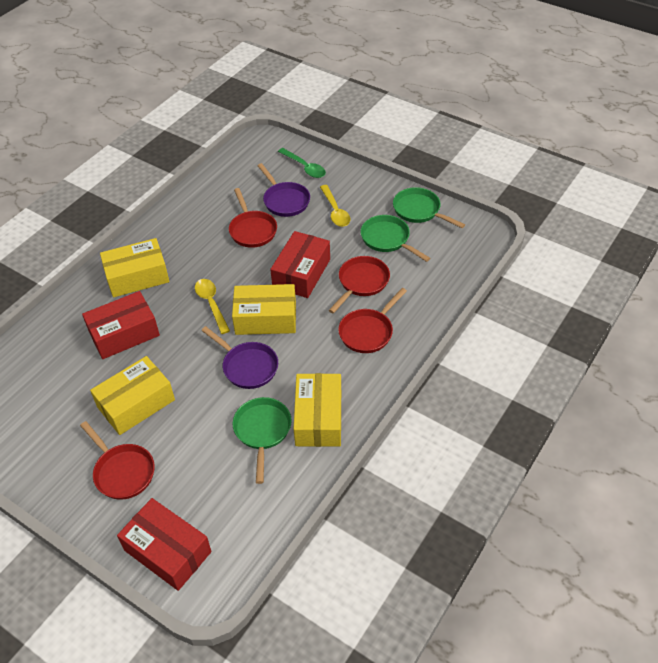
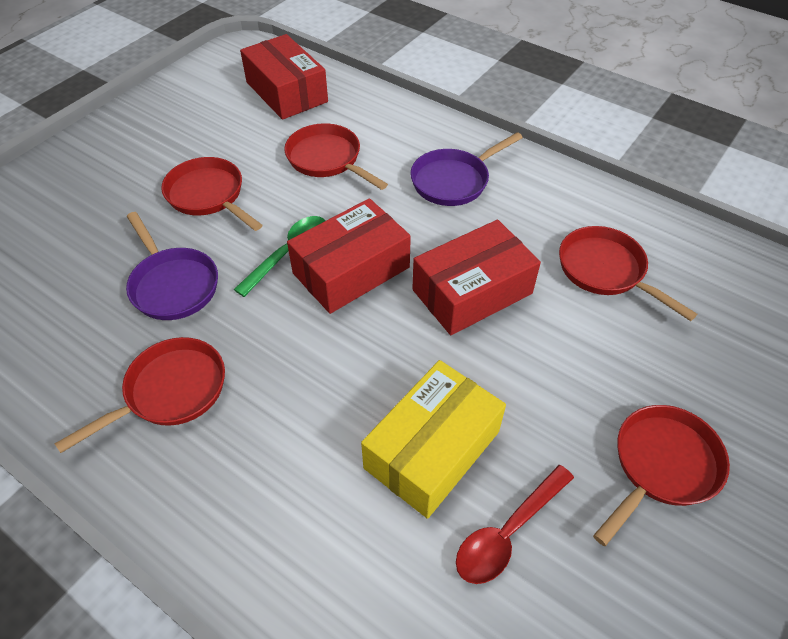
green pan: 3 -> 0
red pan: 4 -> 5
red spoon: 0 -> 1
yellow box: 4 -> 1
yellow spoon: 2 -> 0

